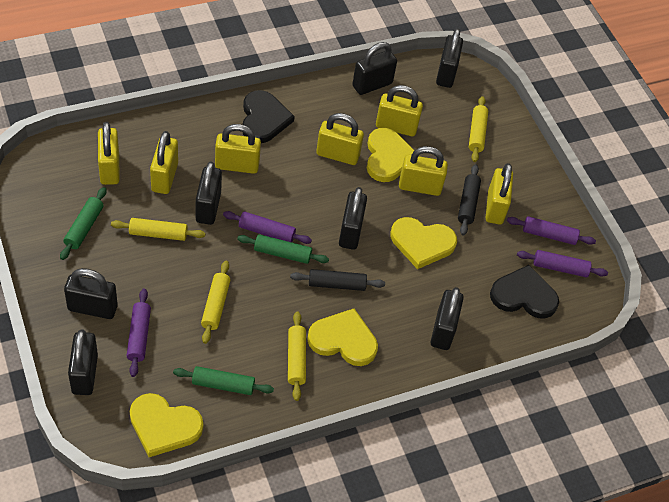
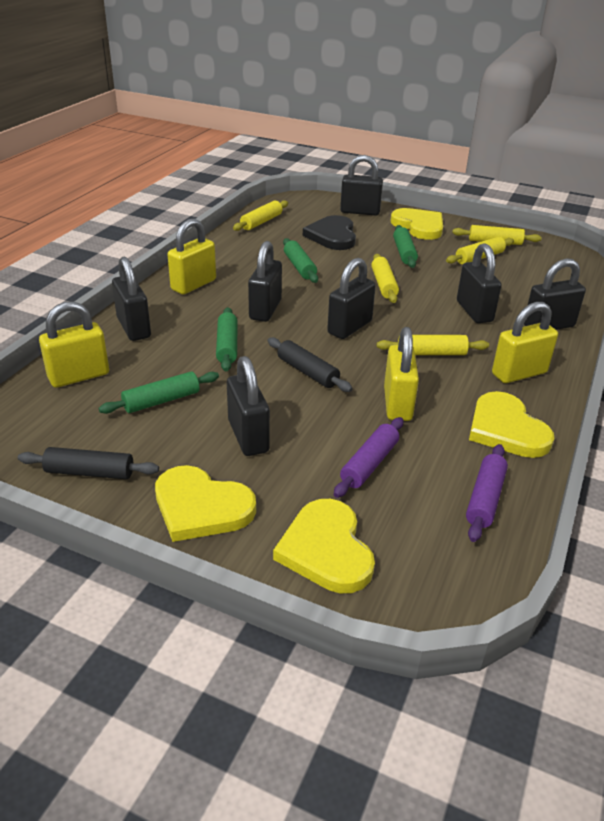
black heart: 2 -> 1
green rolling pin: 3 -> 4
purple rolling pin: 4 -> 2
yellow padlock: 7 -> 4
yellow rolling pin: 4 -> 5

